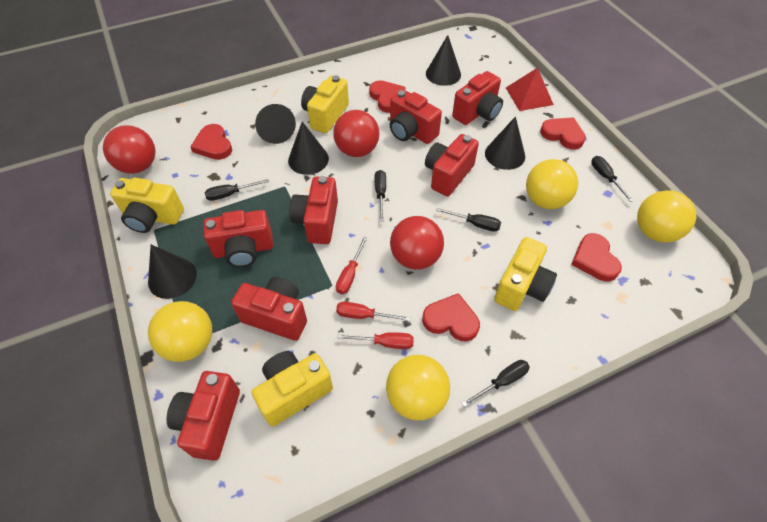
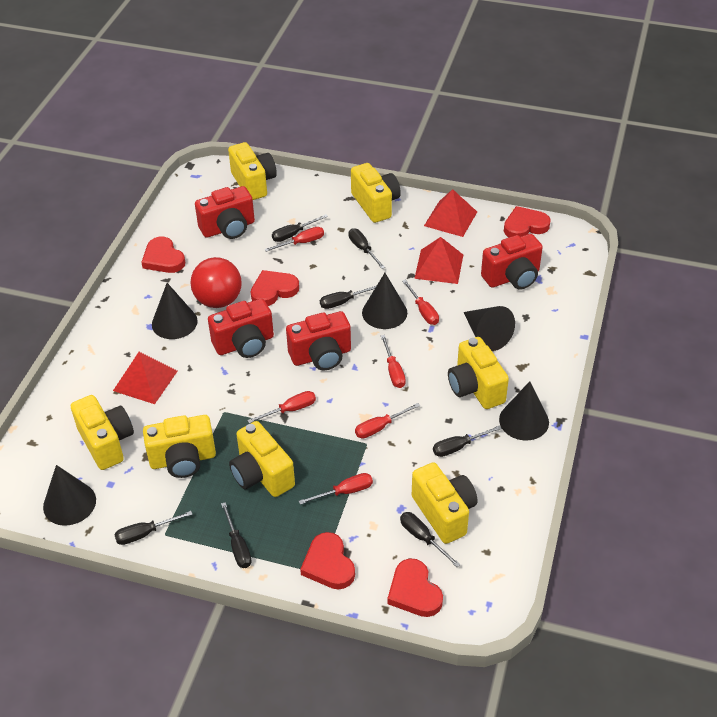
black screwdriver: 5 -> 7
red ball: 3 -> 1
red camera: 7 -> 4
red pyramid: 1 -> 3
red screwdriver: 3 -> 6
yellow ball: 4 -> 0
yellow camera: 4 -> 7

